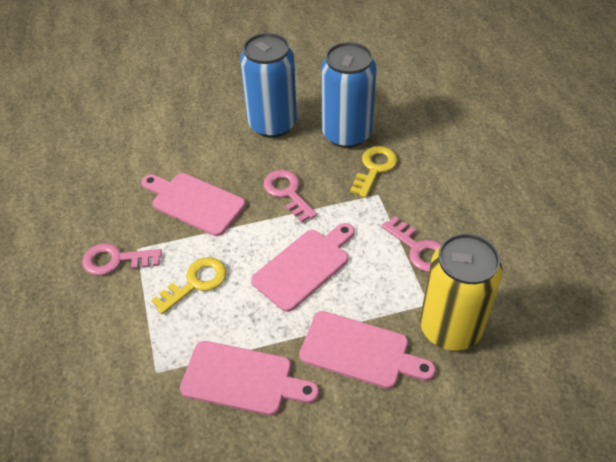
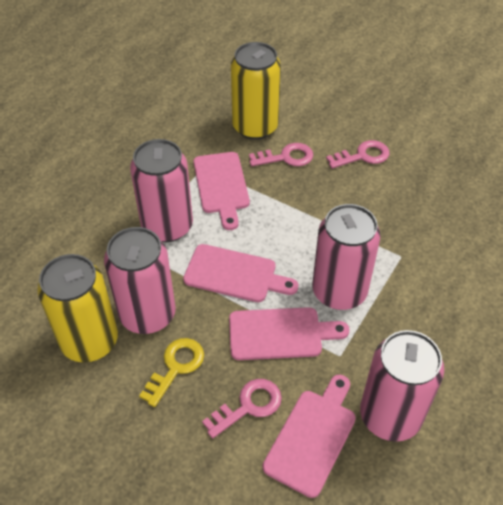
blue can: 2 -> 0
pink can: 0 -> 4
yellow can: 1 -> 2
yellow key: 2 -> 1

